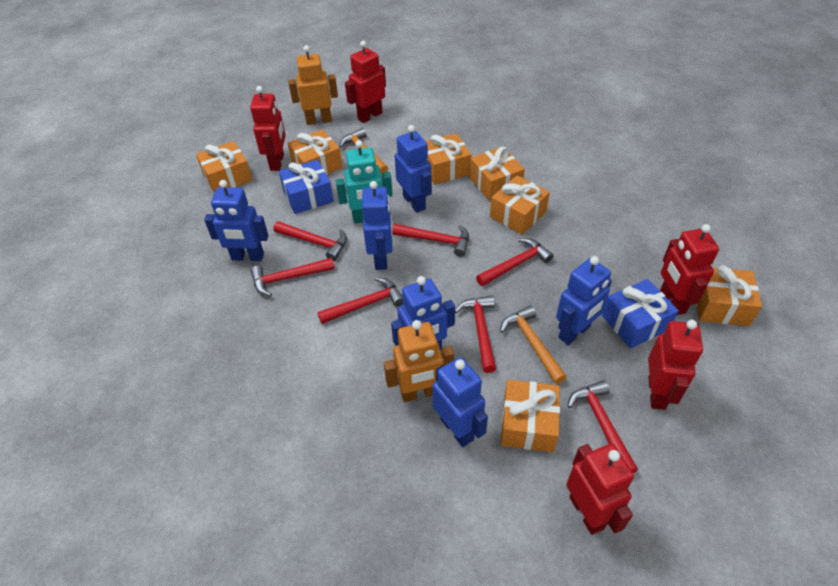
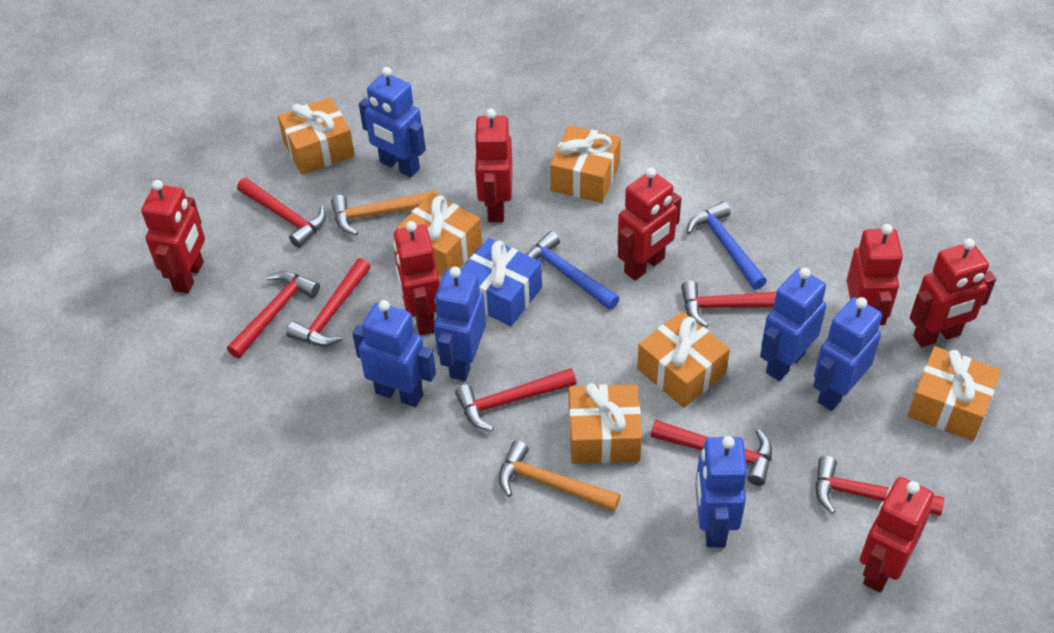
blue gift: 2 -> 1
blue hammer: 0 -> 2
orange gift: 7 -> 6
orange robot: 2 -> 0
red robot: 5 -> 7
turquoise robot: 1 -> 0

